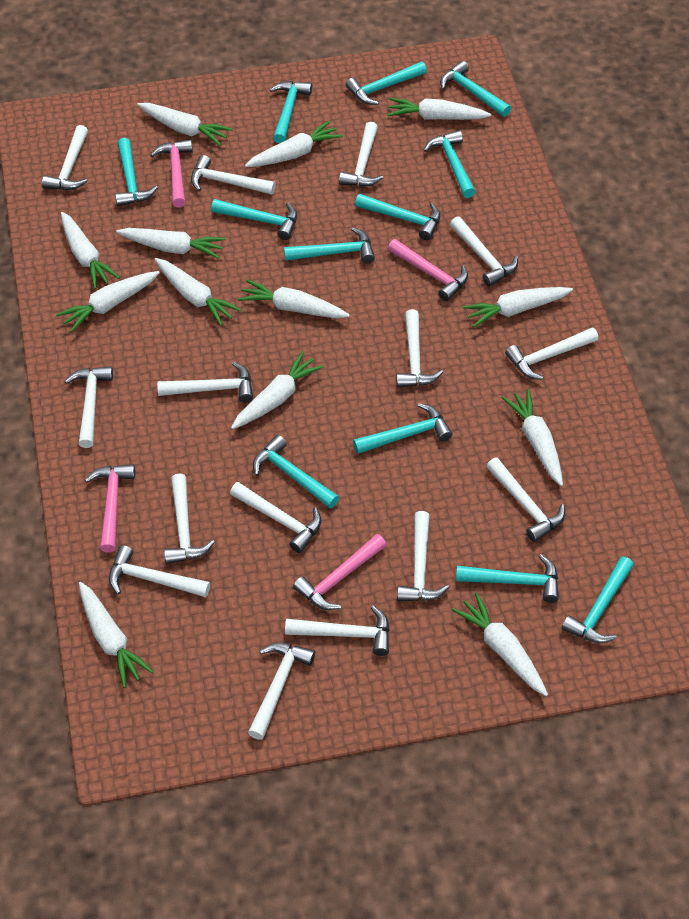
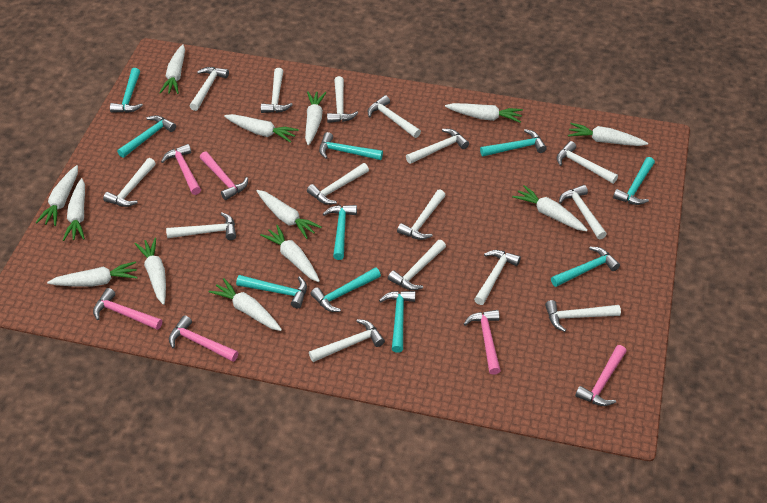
pink hammer: 4 -> 6
turquoise hammer: 12 -> 10

